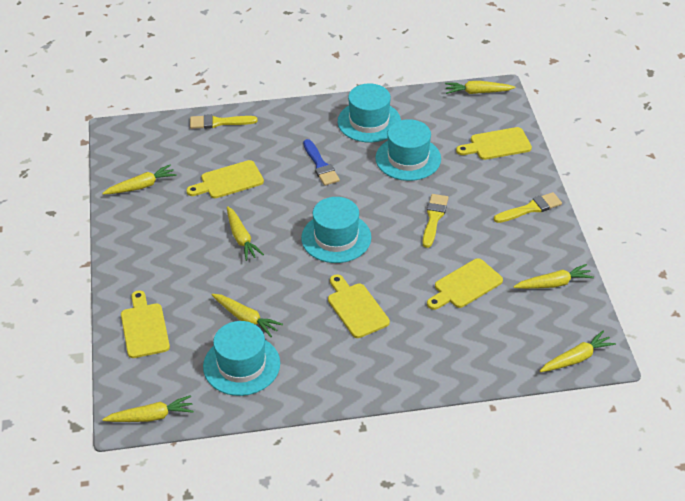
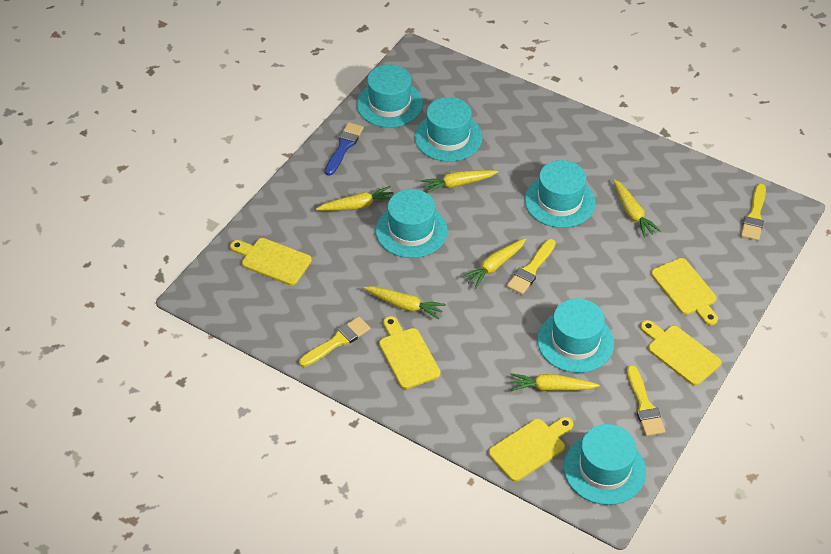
turquoise hat: 4 -> 6
yellow brush: 3 -> 4
yellow carrot: 7 -> 6

